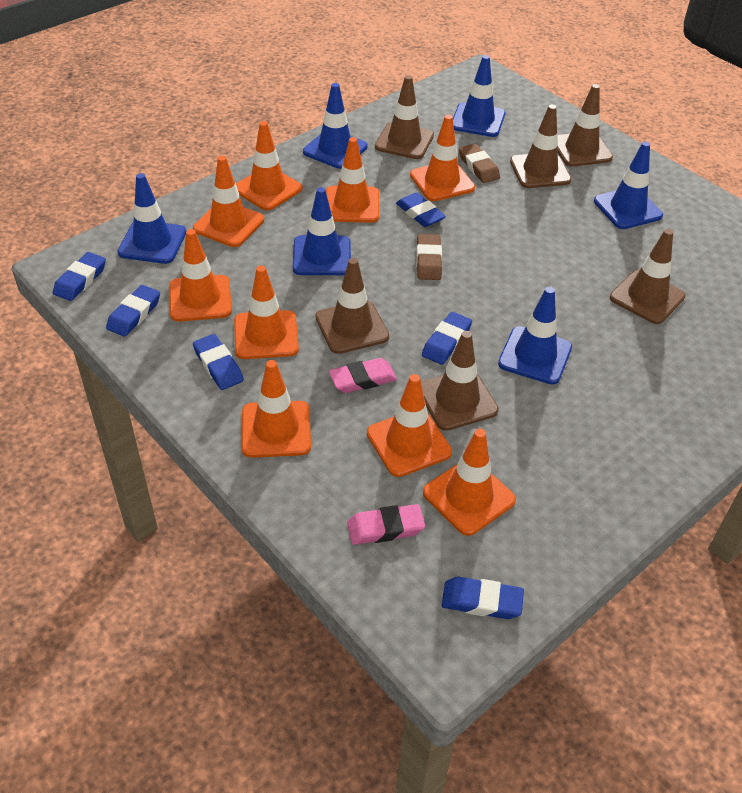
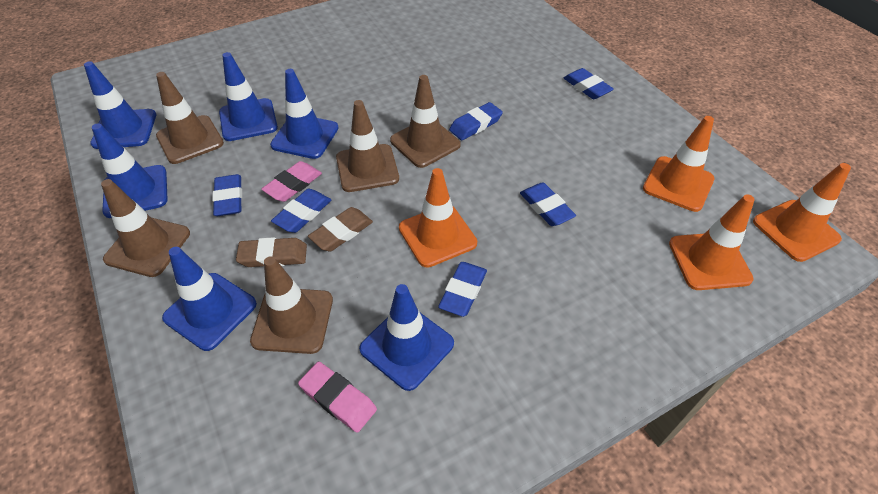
brown traffic cone: 6 -> 5
orange traffic cone: 9 -> 4

